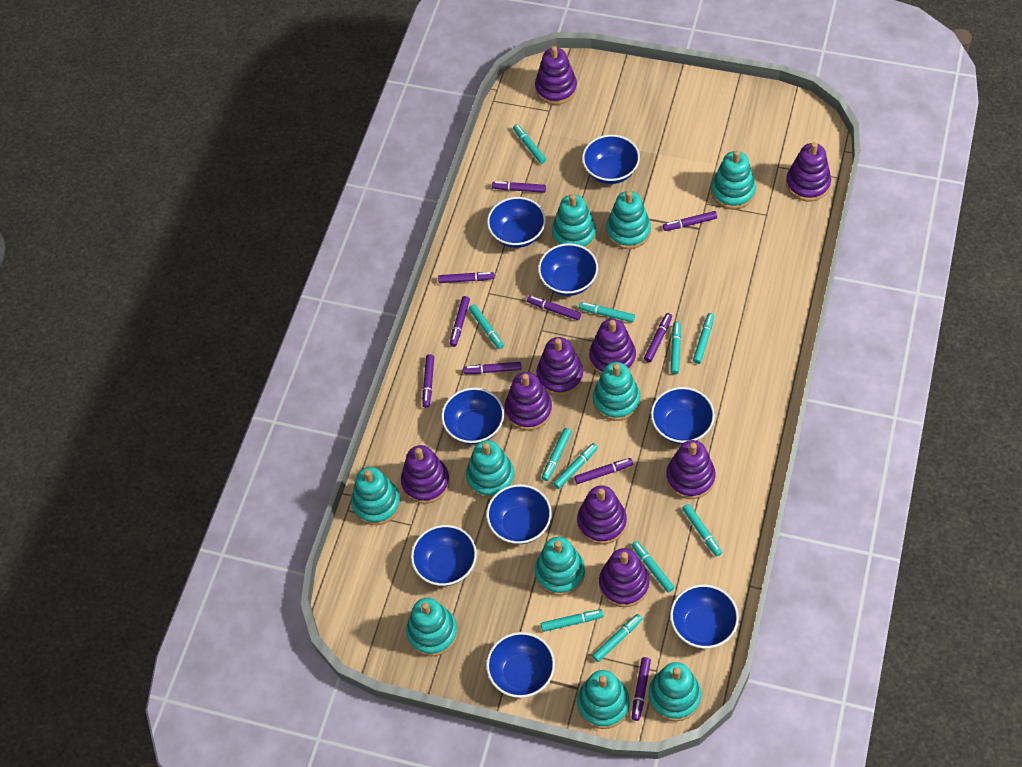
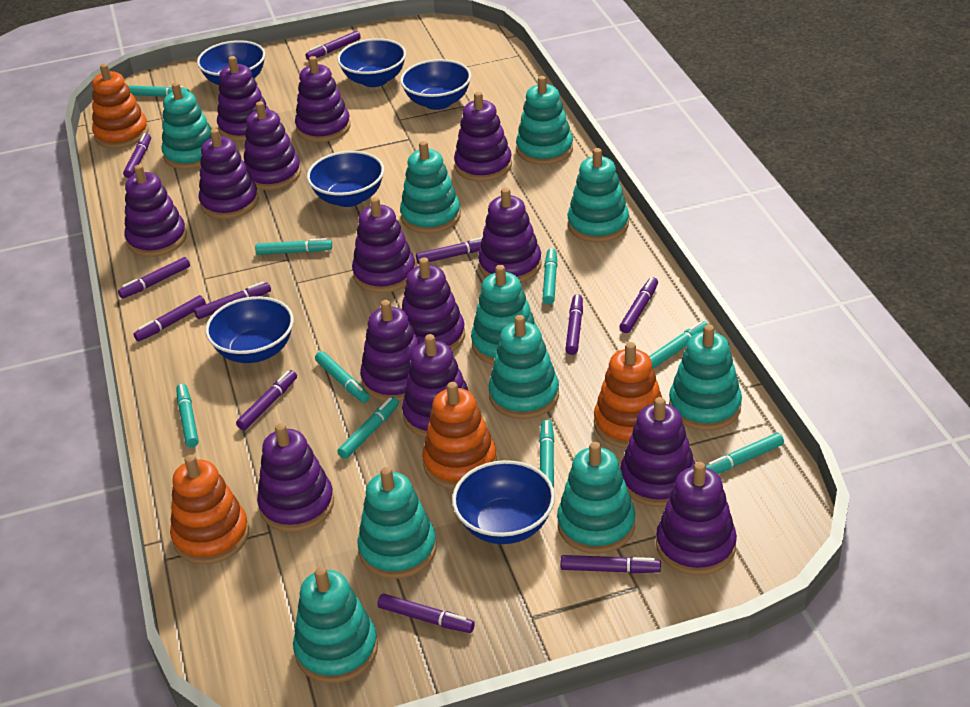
blue bowl: 9 -> 6
orange stacking toy: 0 -> 4
purple marker: 10 -> 11
purple stacking toy: 9 -> 14
turquoise marker: 11 -> 9

